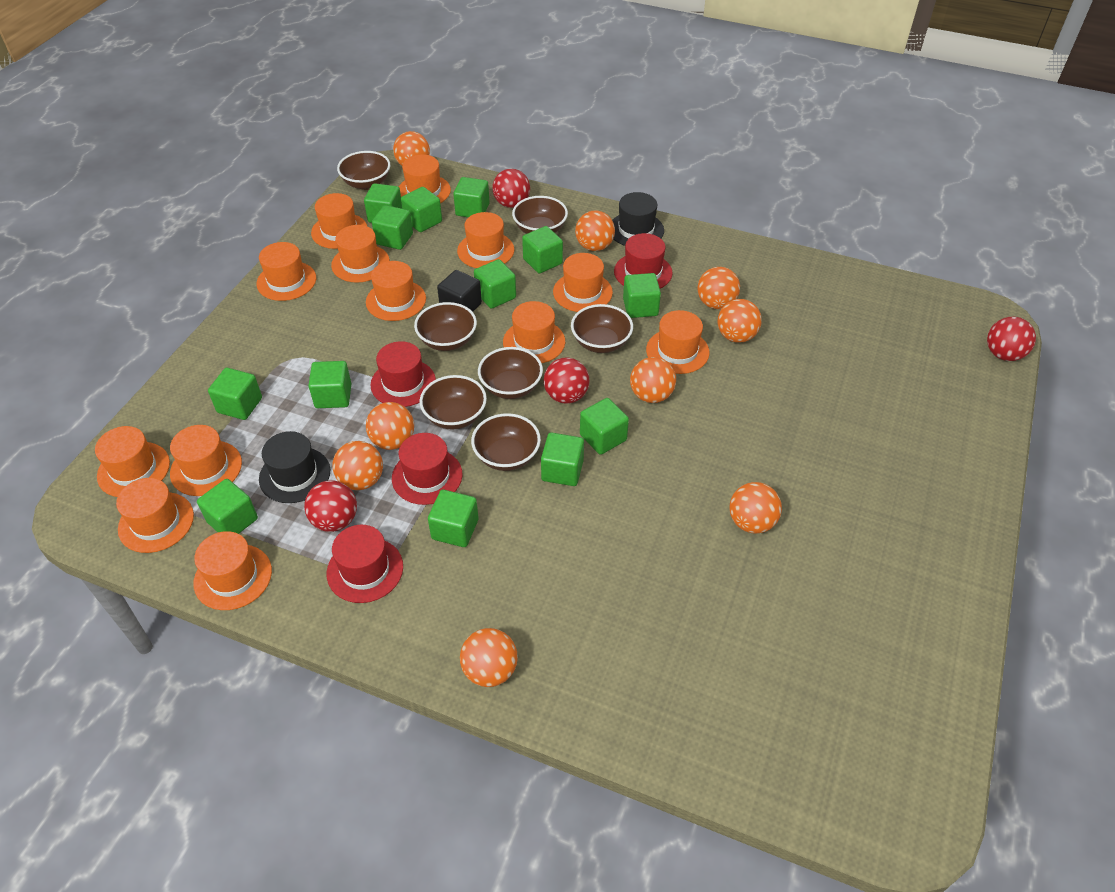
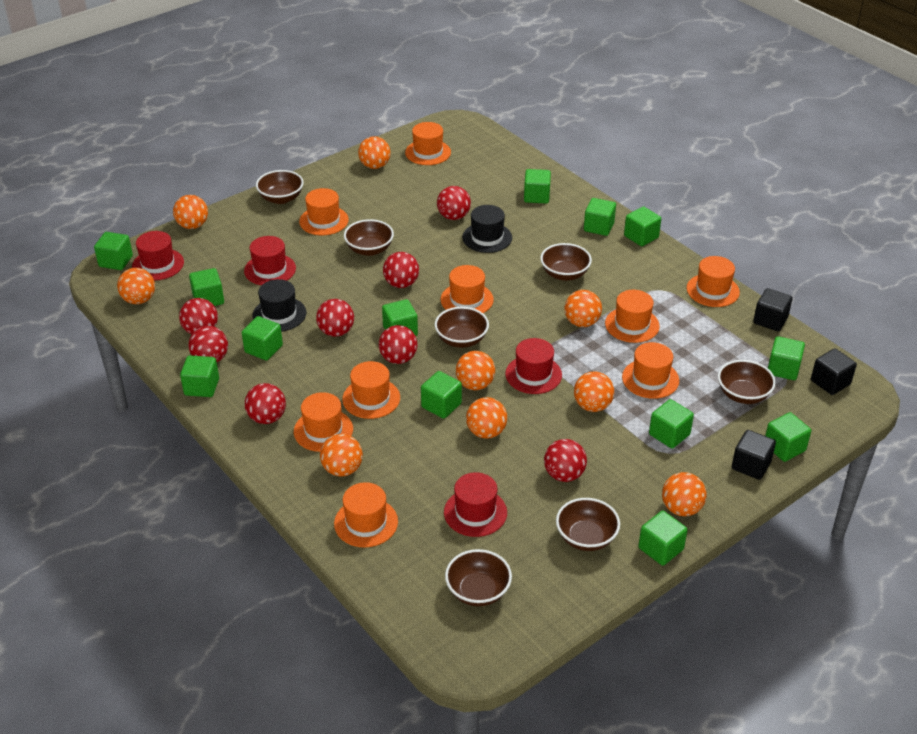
black cube: 1 -> 3
orange hat: 13 -> 9
red ball: 4 -> 8

